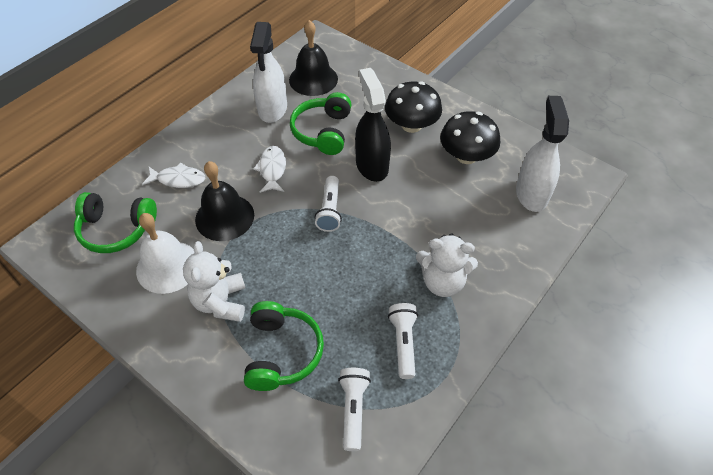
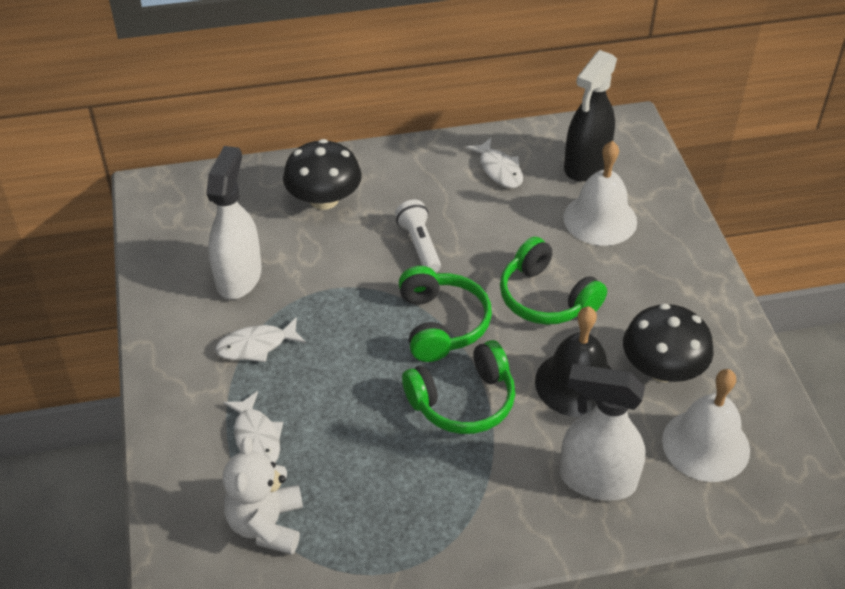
black bell: 2 -> 1
white bell: 1 -> 2
white fish: 2 -> 3
white flashlight: 3 -> 1
white teddy bear: 2 -> 1

